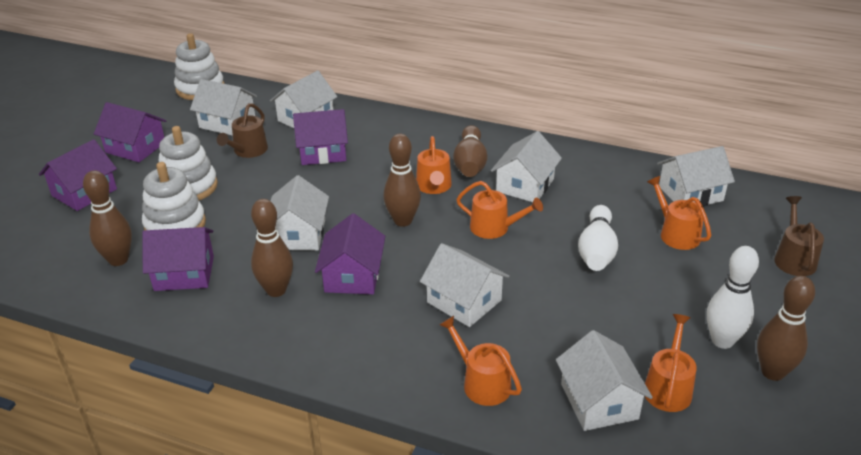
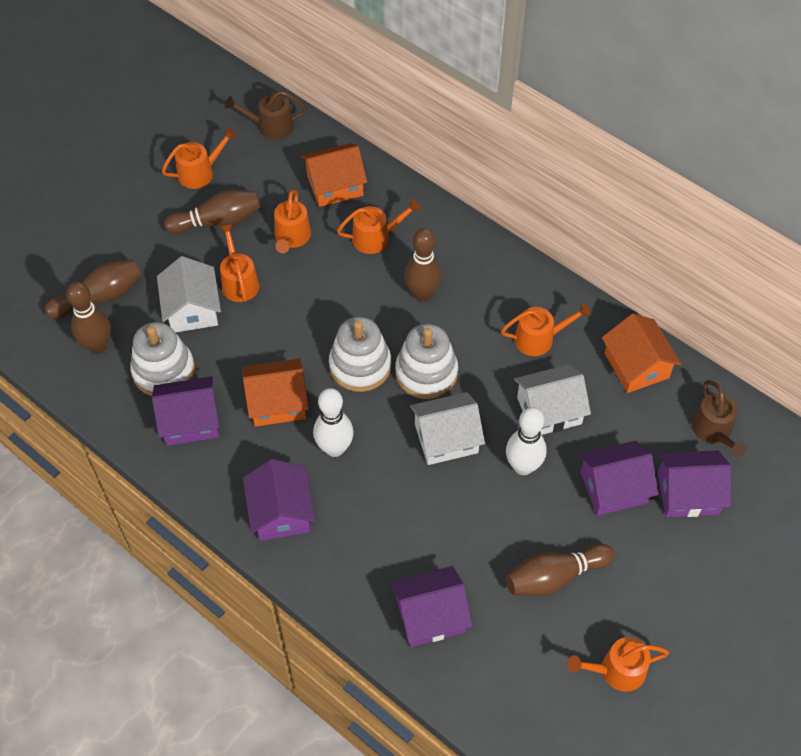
orange house: 0 -> 3
orange watering can: 5 -> 6
white house: 7 -> 3

